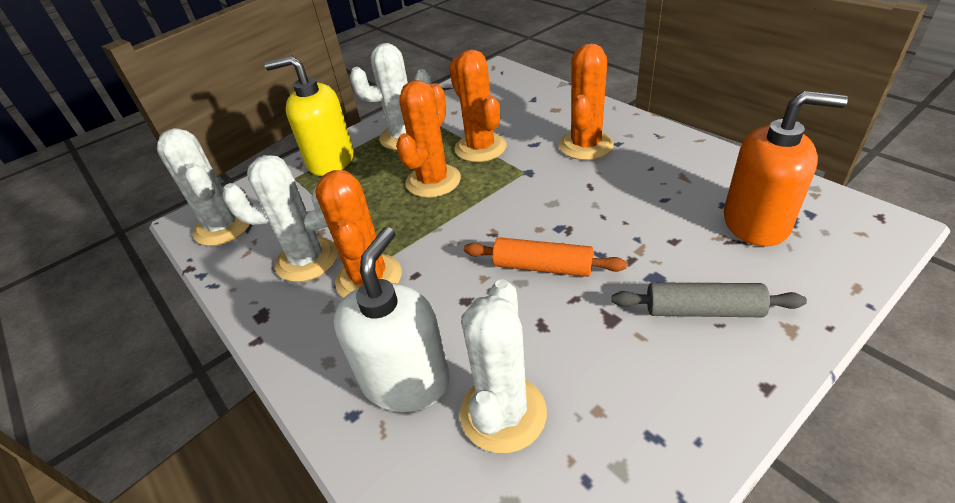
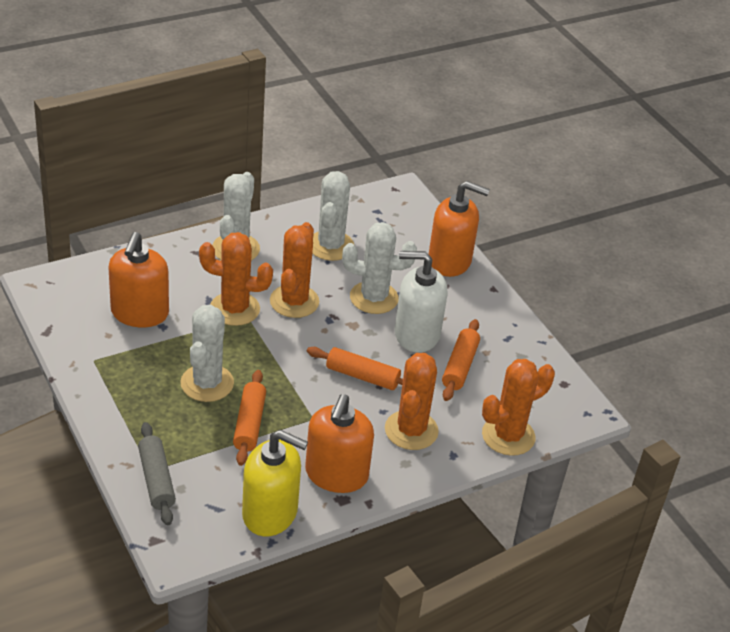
orange rolling pin: 1 -> 3
orange soap dispenser: 1 -> 3

